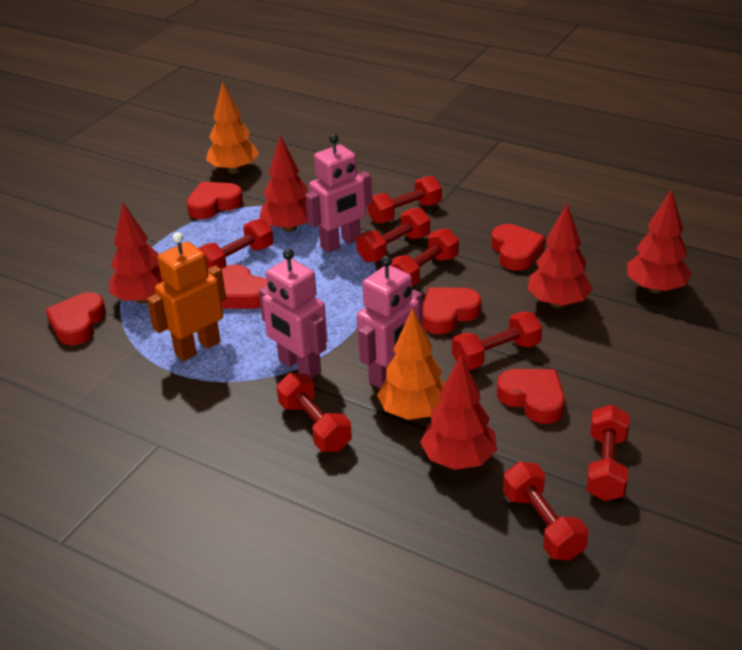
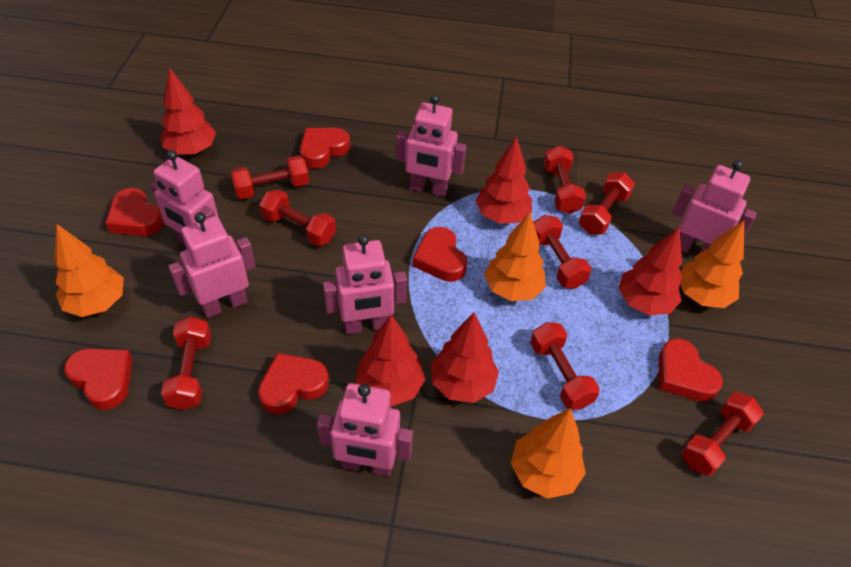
orange robot: 1 -> 0
orange tree: 2 -> 4
pink robot: 3 -> 6

